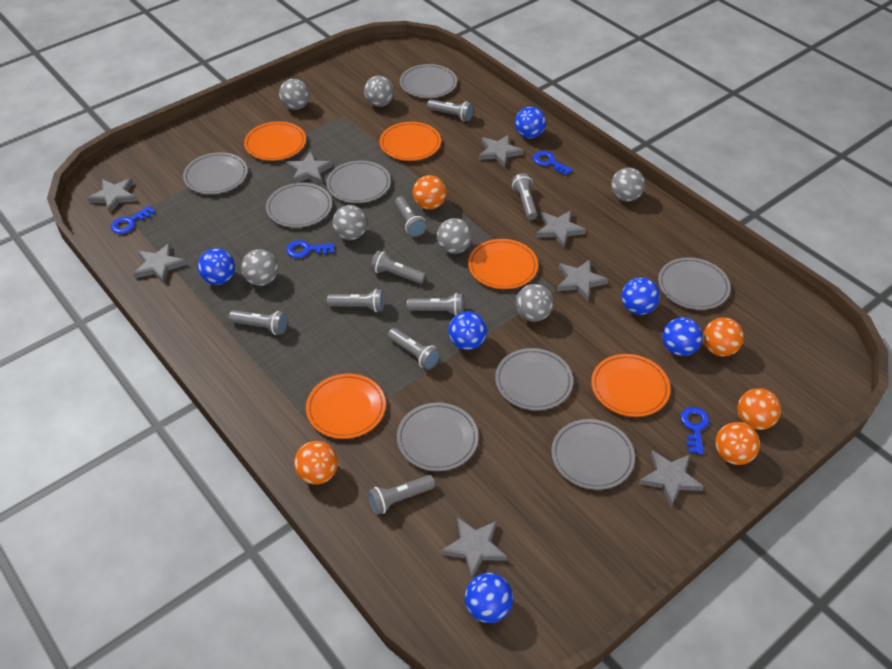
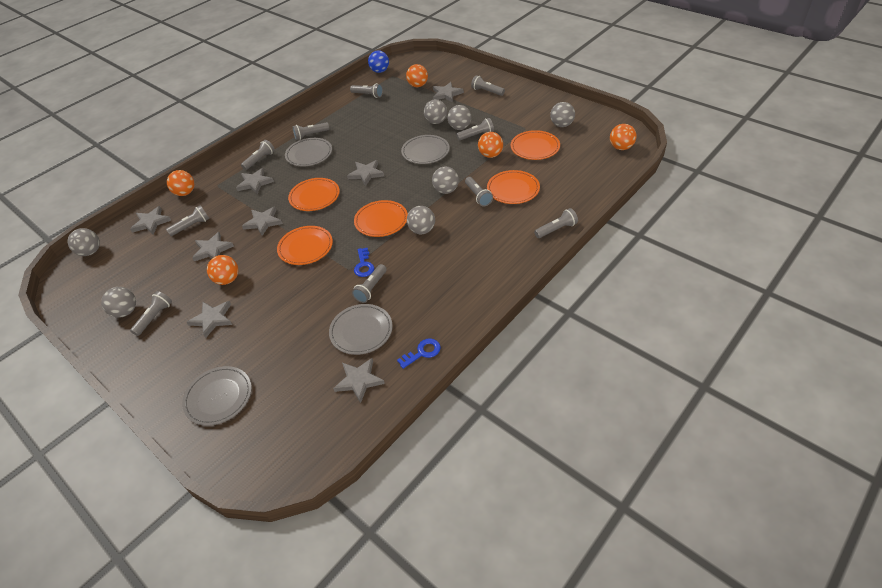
blue ball: 6 -> 1
blue key: 4 -> 2
grey flashlight: 9 -> 10
grey plate: 8 -> 4

